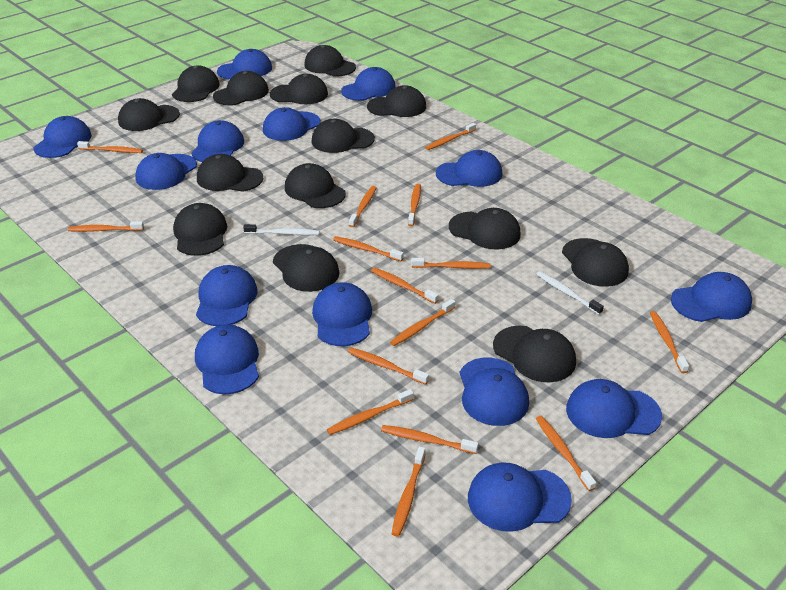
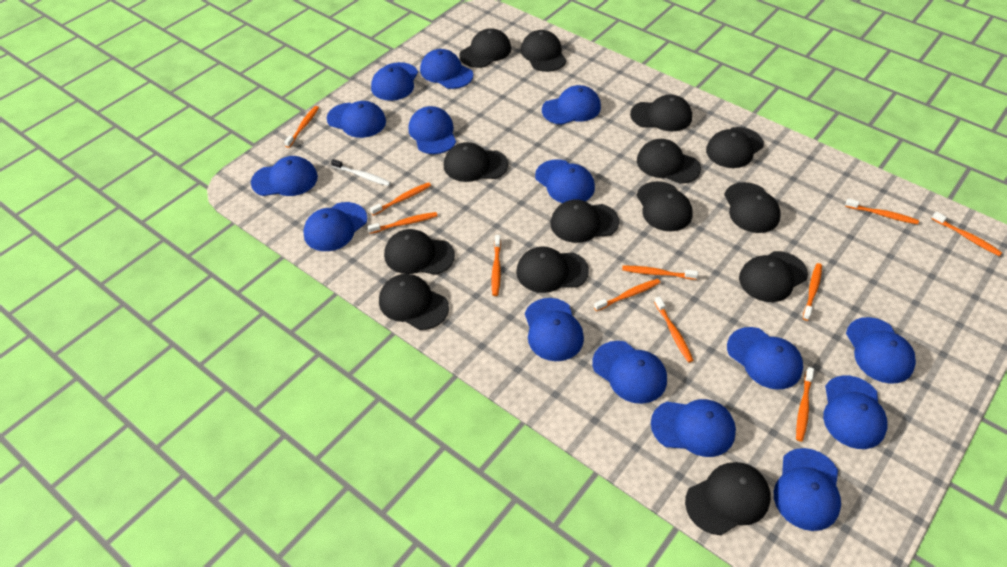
blue cap: 14 -> 15
orange toothbrush: 15 -> 11
white toothbrush: 2 -> 1

